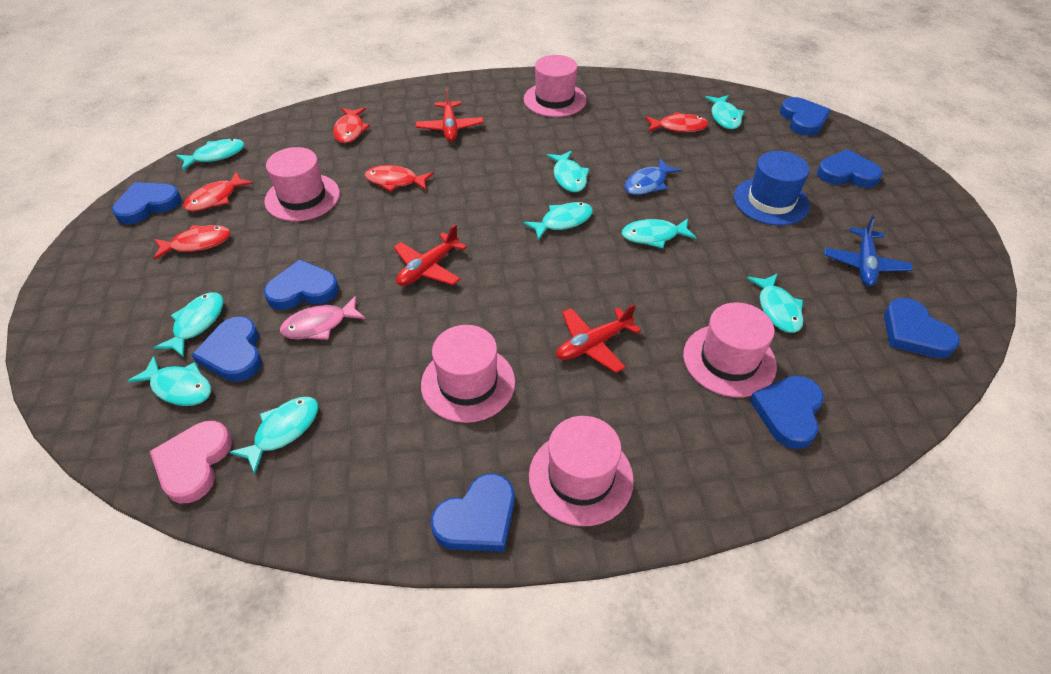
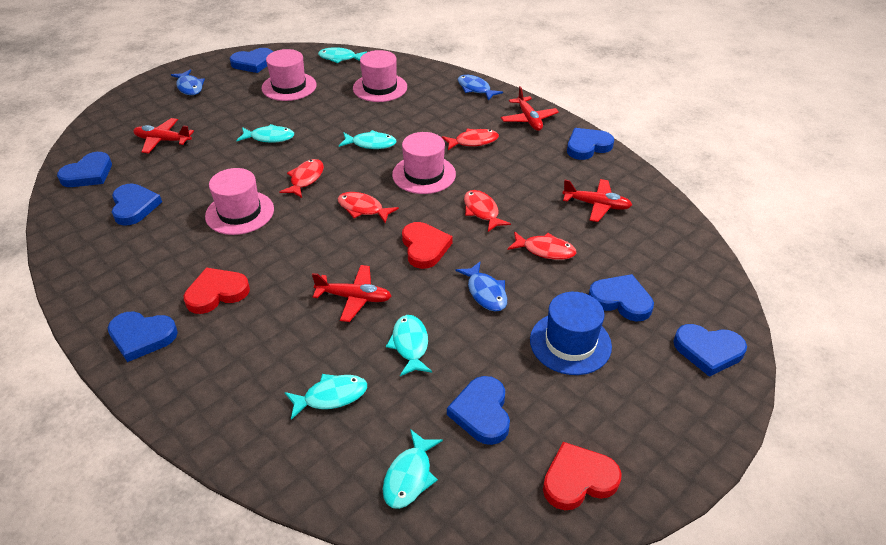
blue fish: 1 -> 3
blue plane: 1 -> 0
pink fish: 1 -> 0
pink hat: 5 -> 4
pink heart: 1 -> 0
red heart: 0 -> 3
red plane: 3 -> 4
turquoise fish: 9 -> 6

